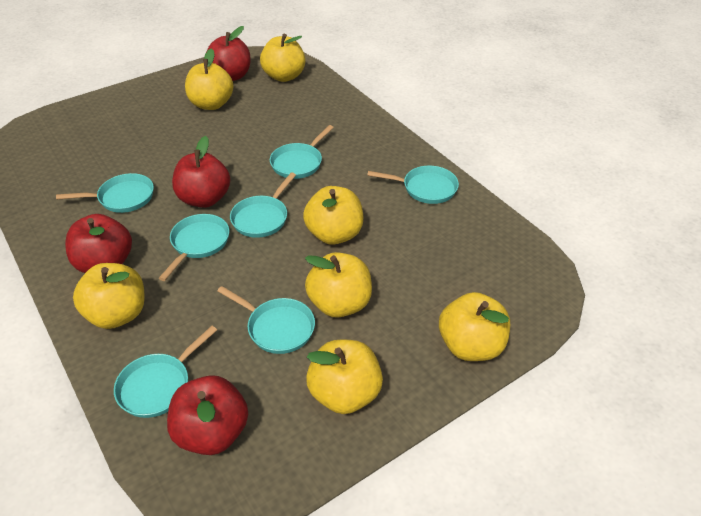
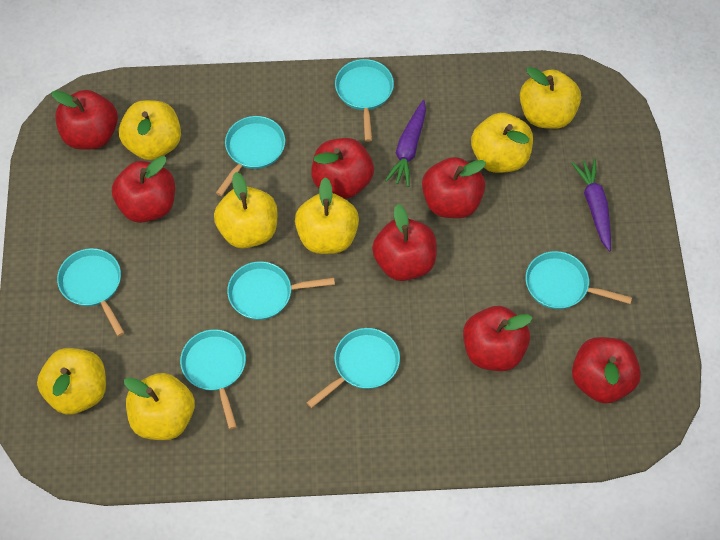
purple carrot: 0 -> 2
red apple: 4 -> 7

